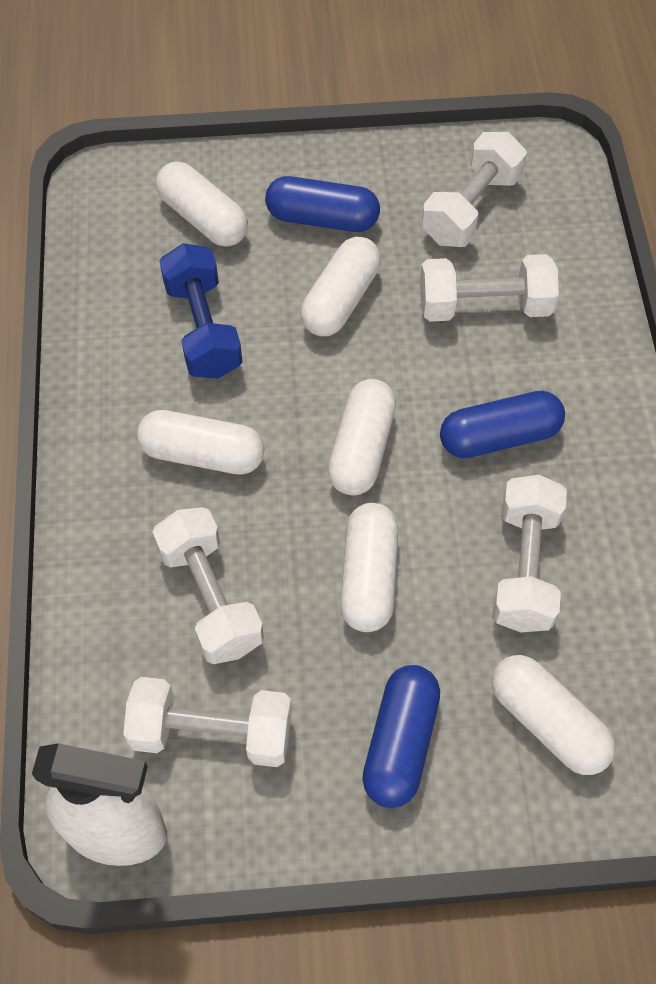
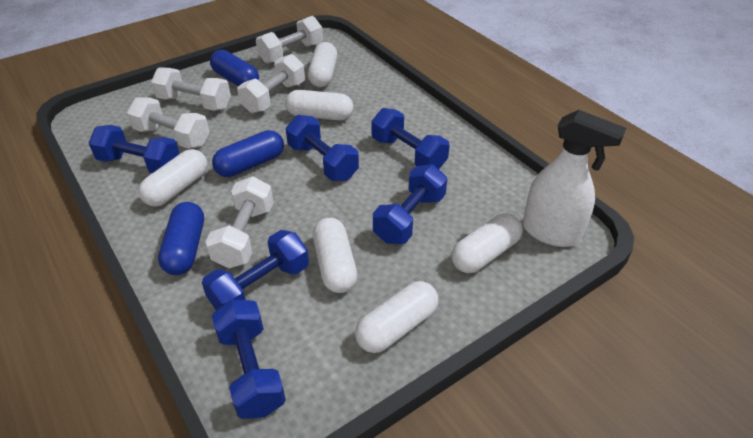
blue dumbbell: 1 -> 6

